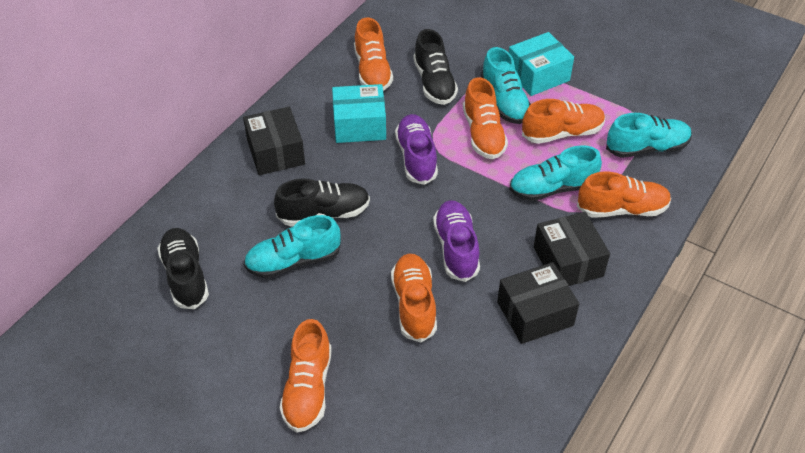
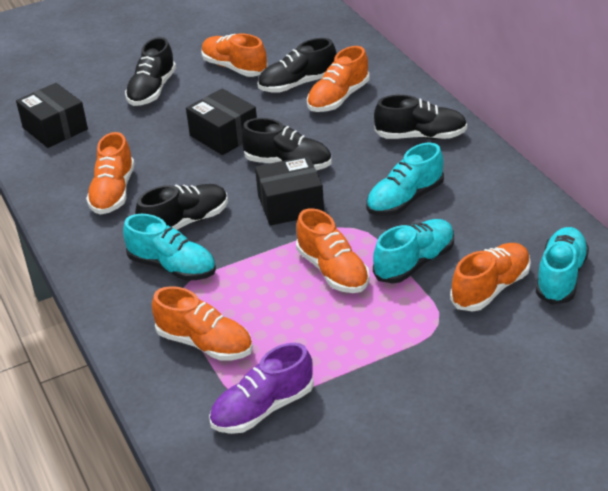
black shoe: 3 -> 5
purple shoe: 2 -> 1
turquoise box: 2 -> 0

